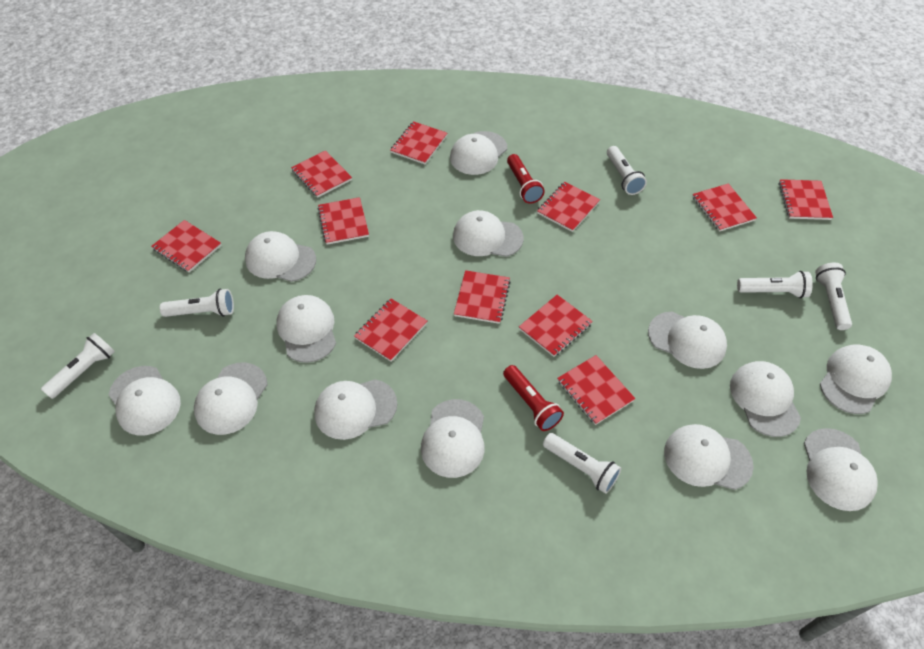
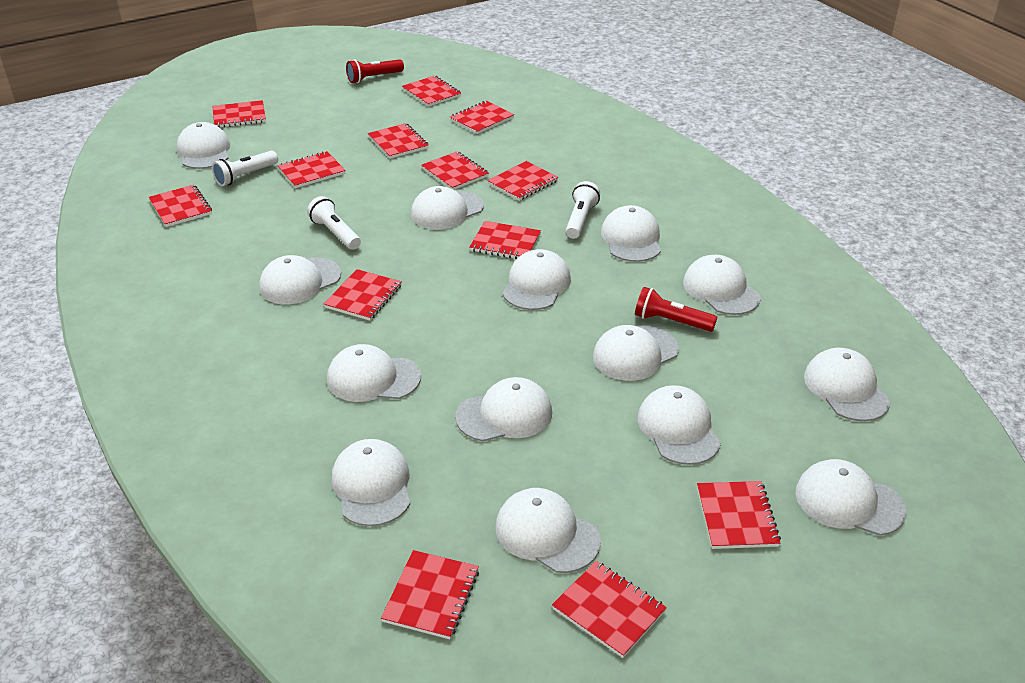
red notebook: 11 -> 13
white cap: 13 -> 14
white flashlight: 6 -> 3

